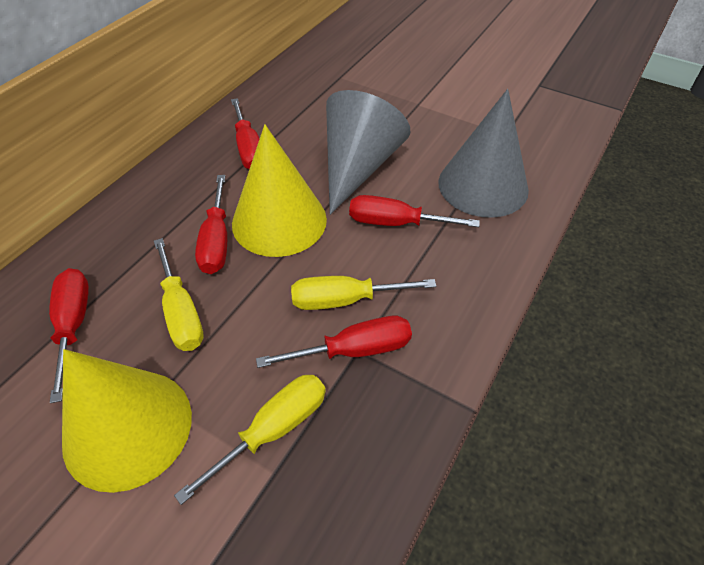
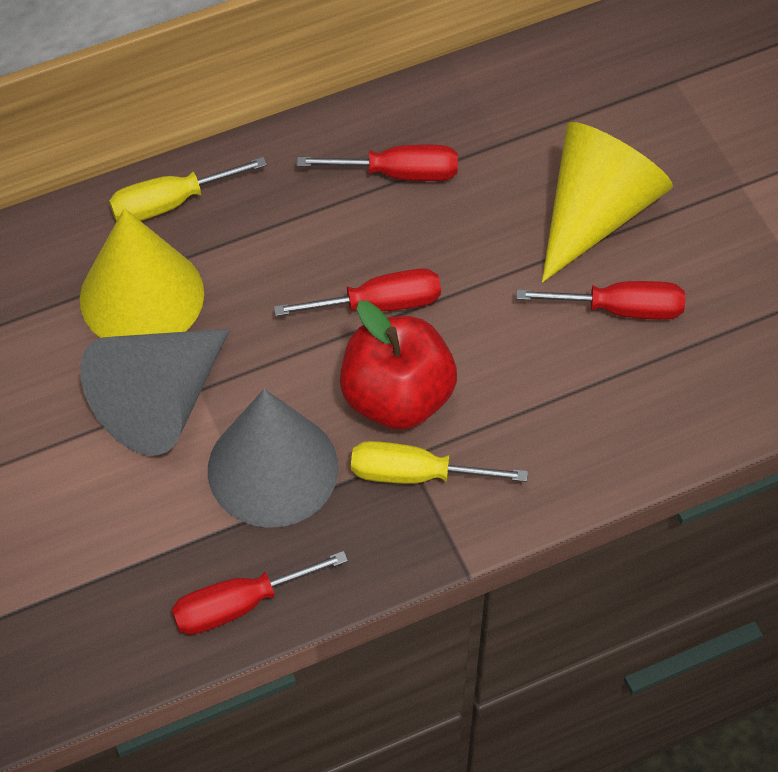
red apple: 0 -> 1
red screwdriver: 5 -> 4
yellow screwdriver: 3 -> 2

